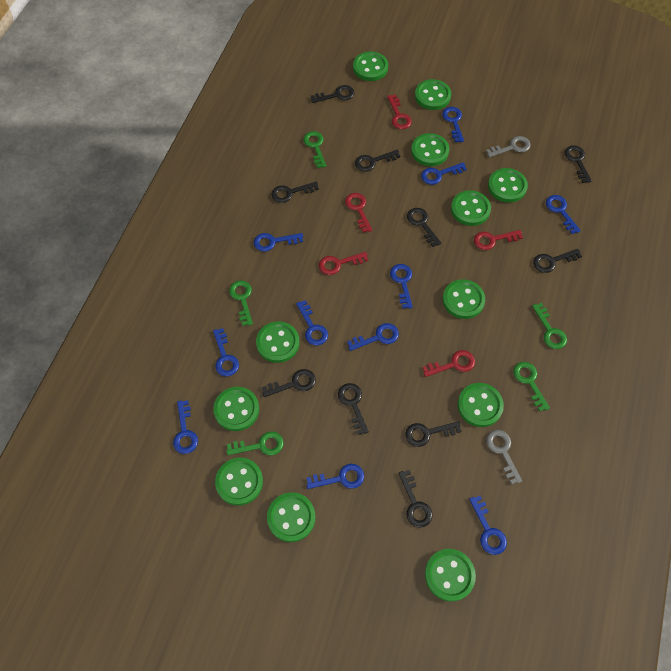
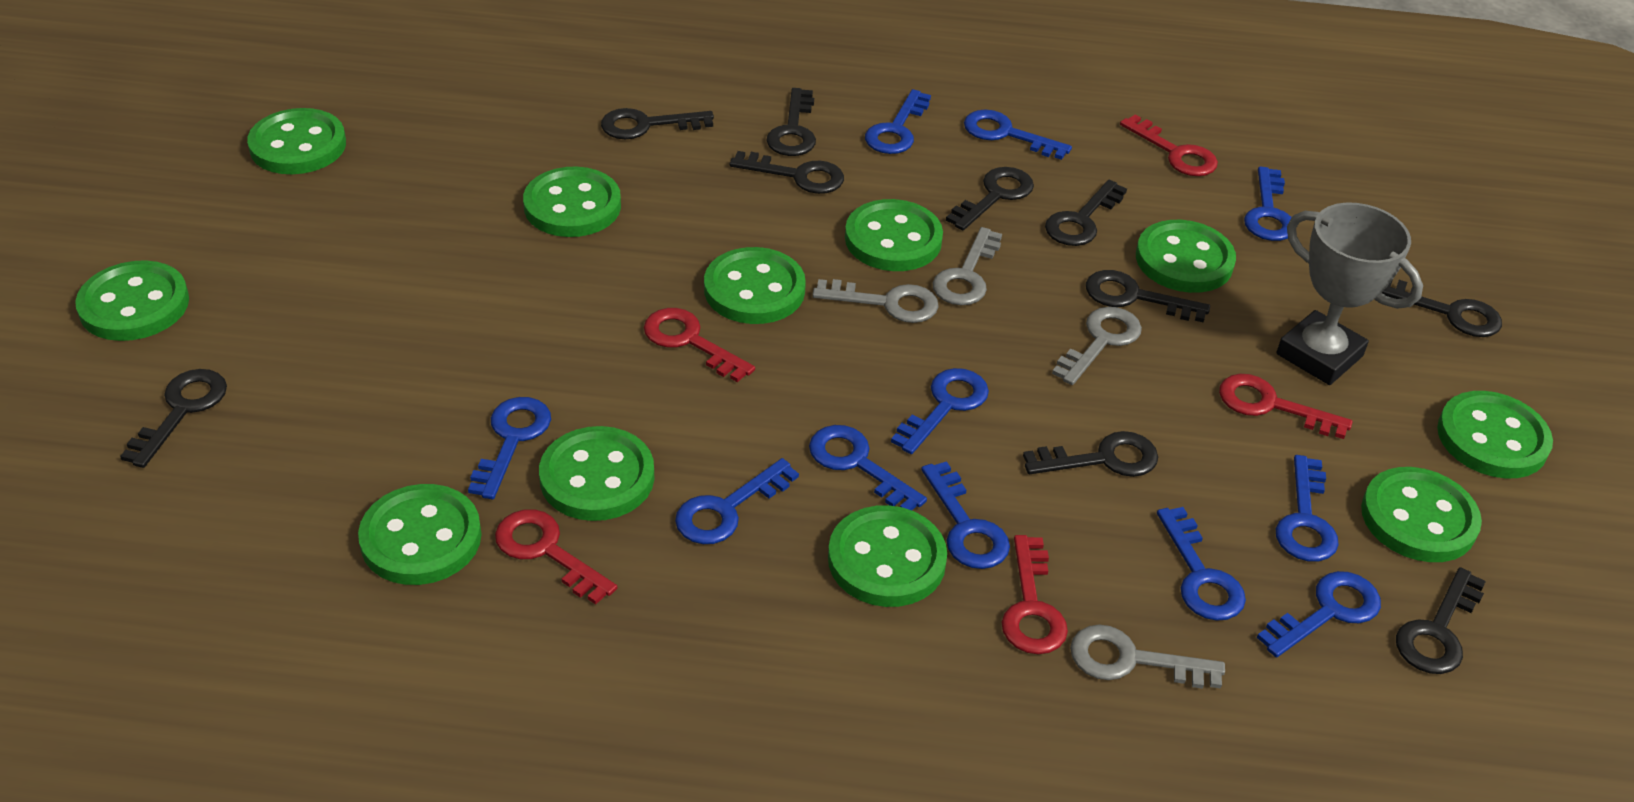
green button: 12 -> 11
green key: 5 -> 0
grey key: 2 -> 4
grey trophy: 0 -> 1

